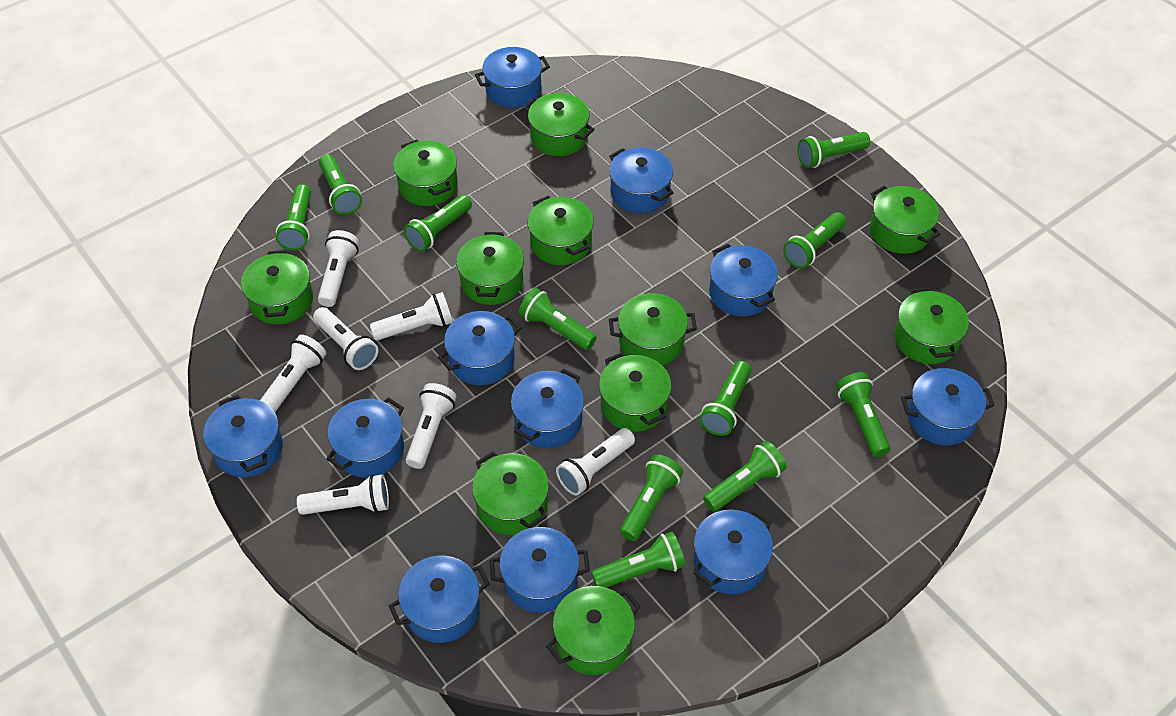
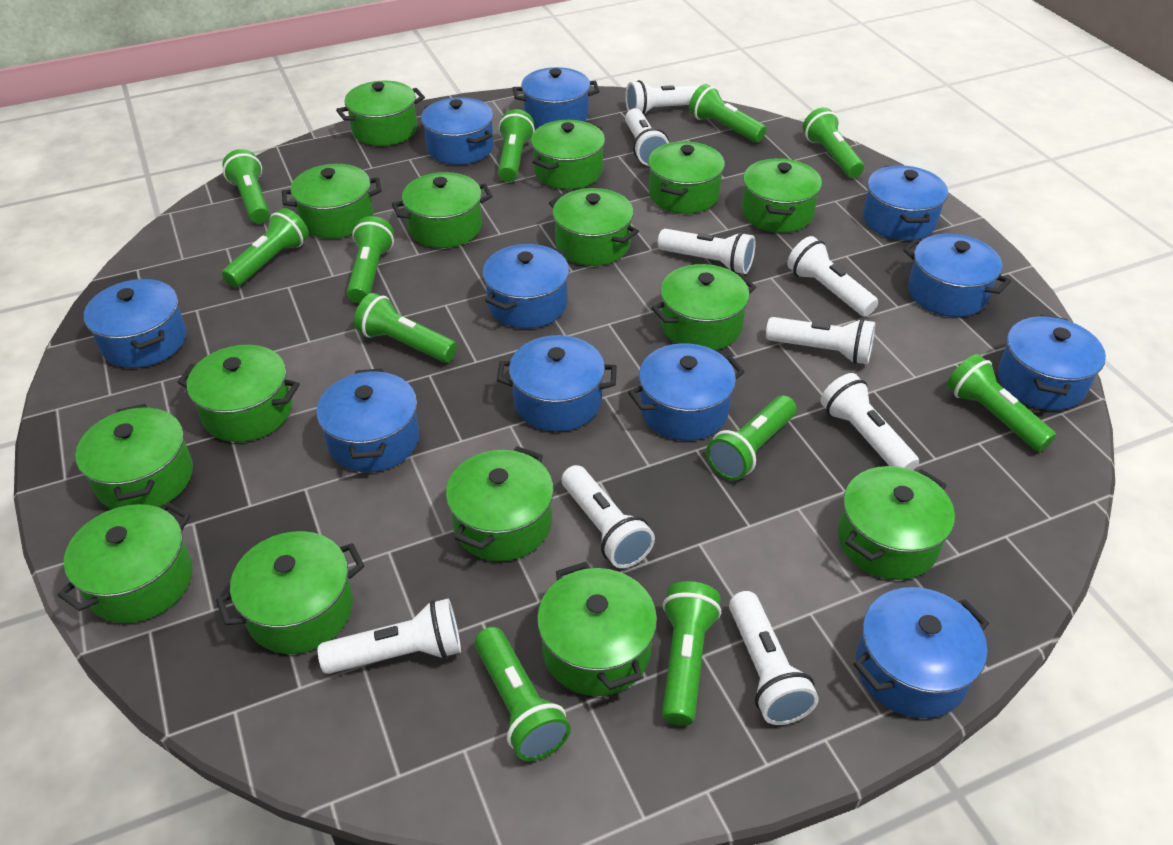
green pot: 11 -> 15
white flashlight: 7 -> 9

